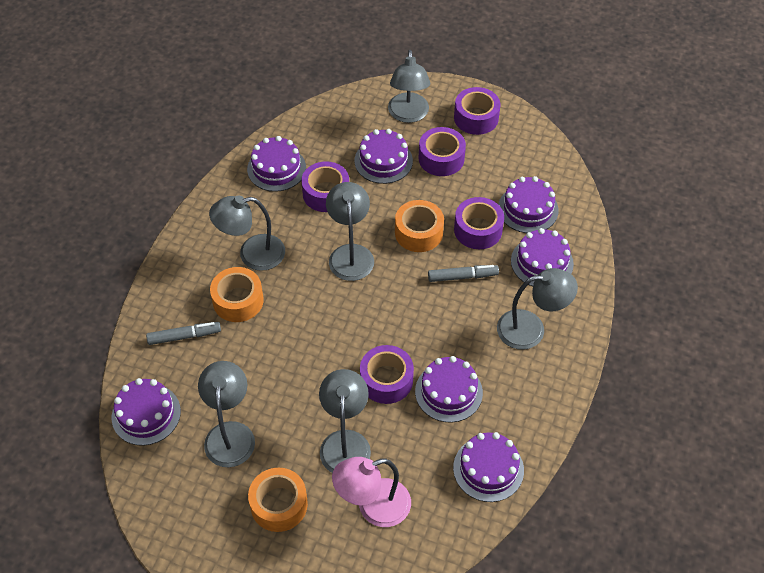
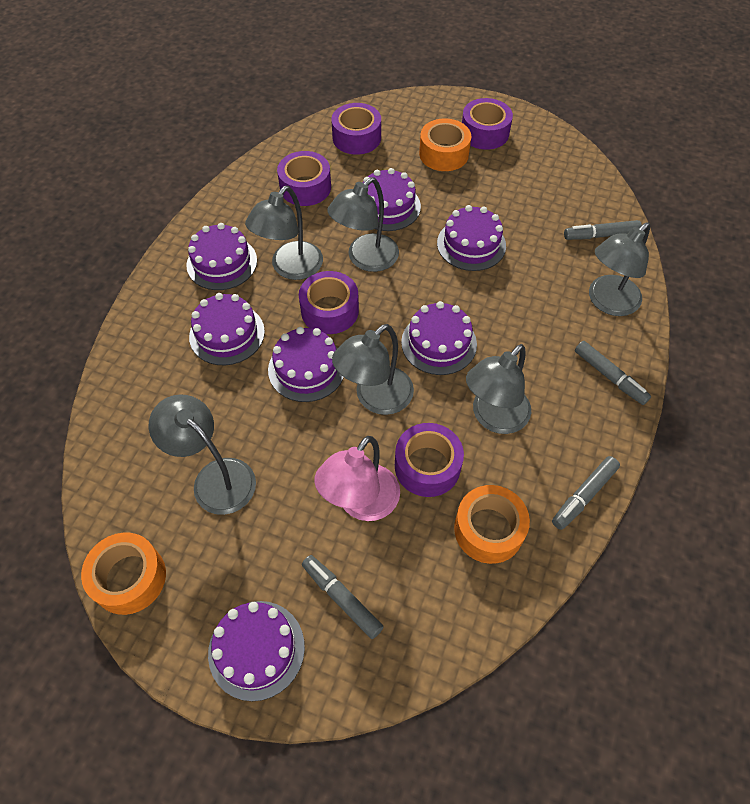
grey marker: 2 -> 4

